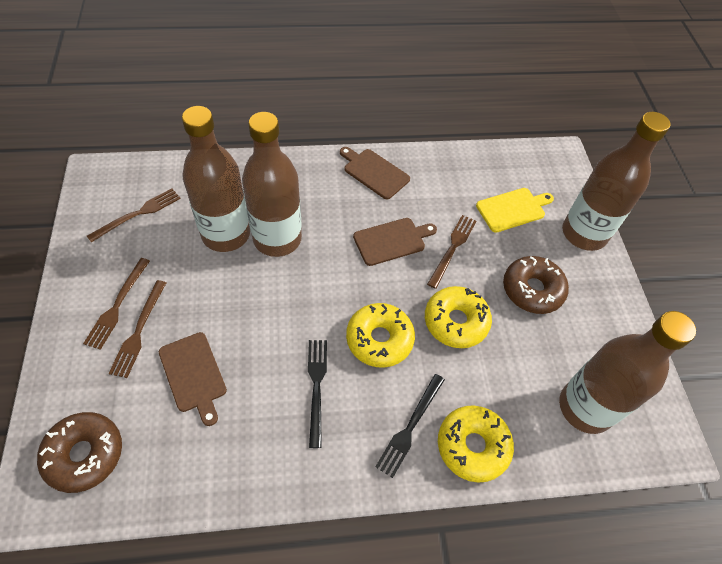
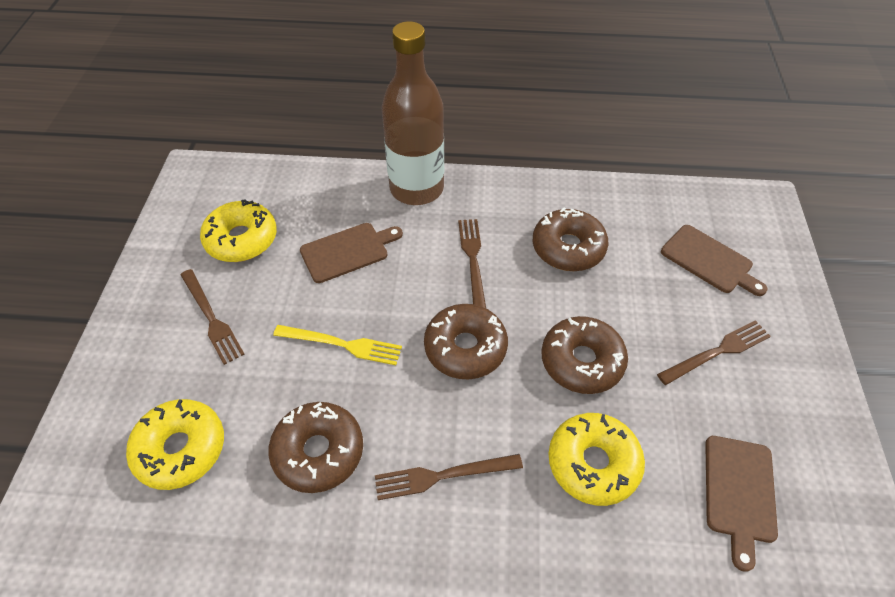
black fork: 2 -> 0
brown bottle: 4 -> 1
brown donut: 2 -> 4
yellow cutting board: 1 -> 0
yellow fork: 0 -> 1

